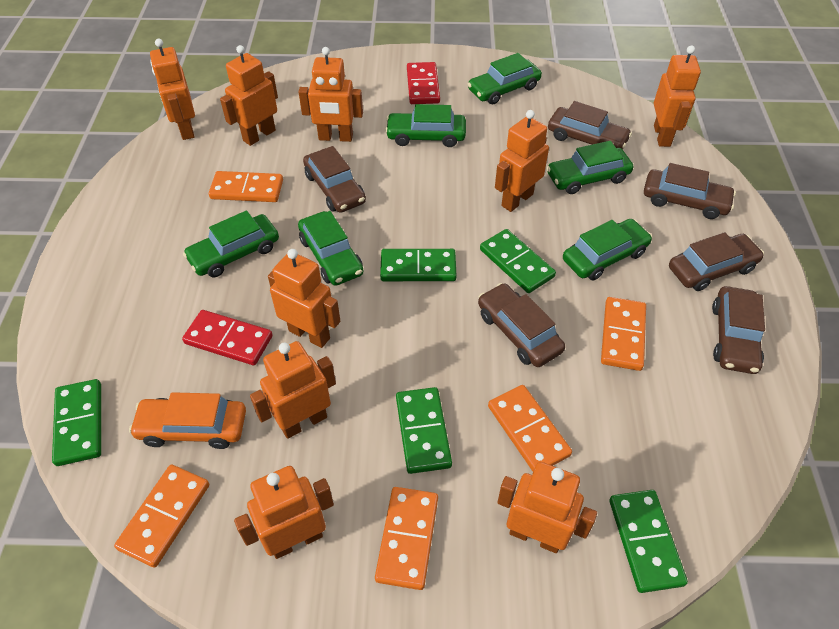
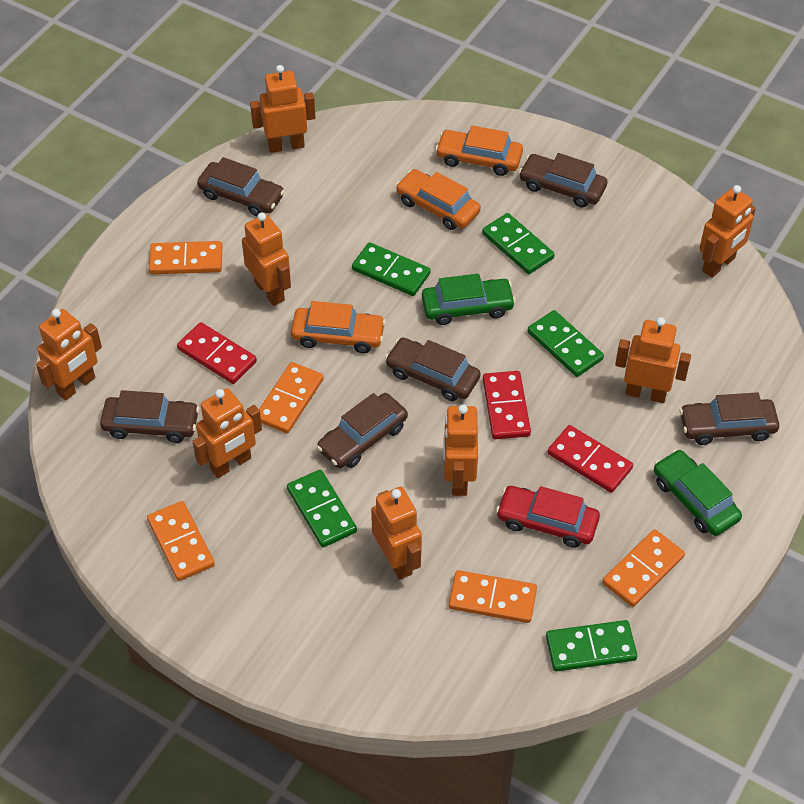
green car: 6 -> 2
orange car: 1 -> 3
orange robot: 9 -> 8
red car: 0 -> 1
red domino: 2 -> 3

